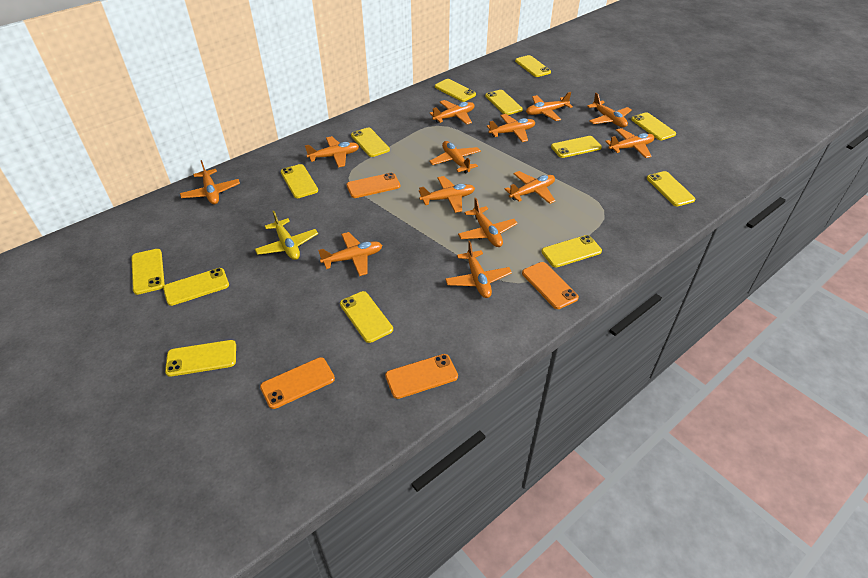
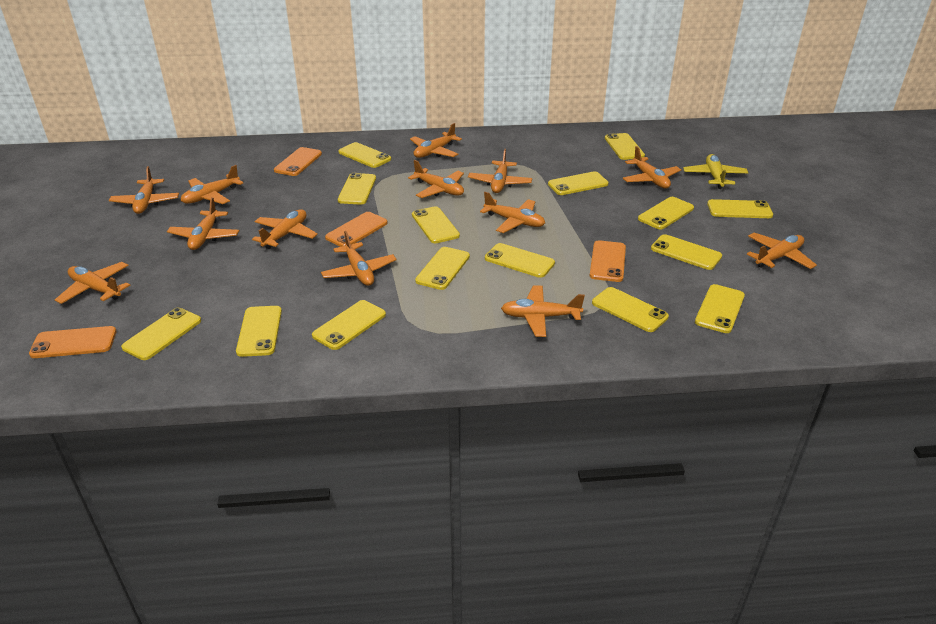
yellow phone: 13 -> 15

